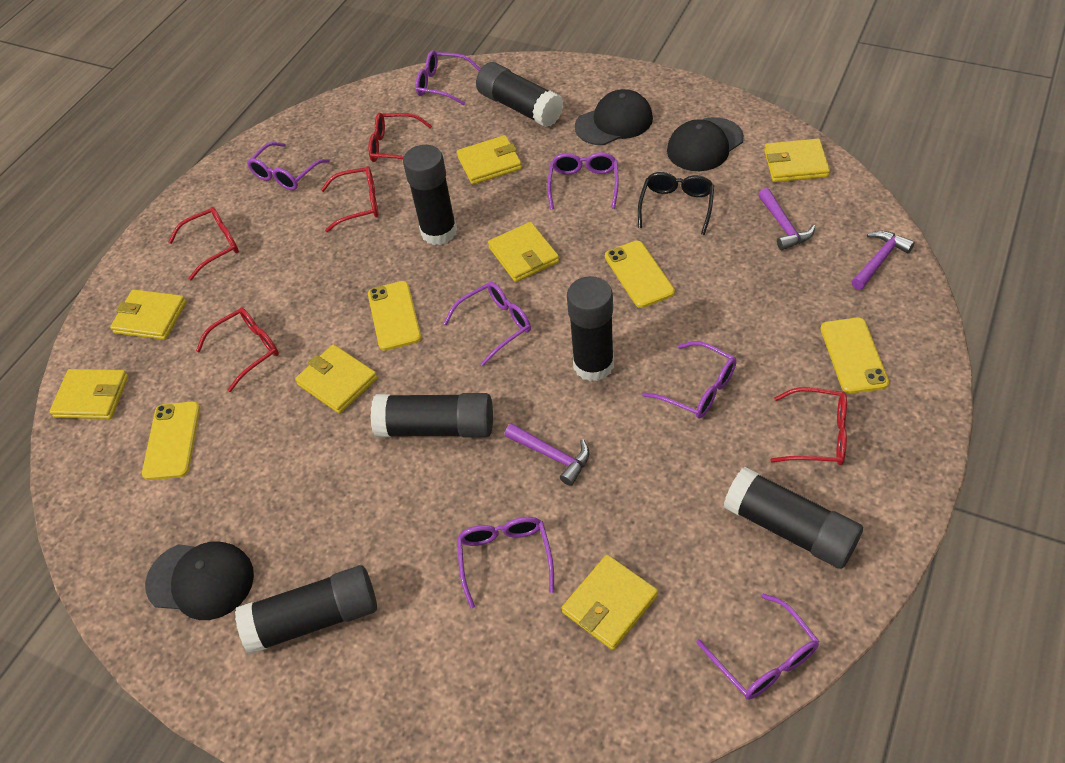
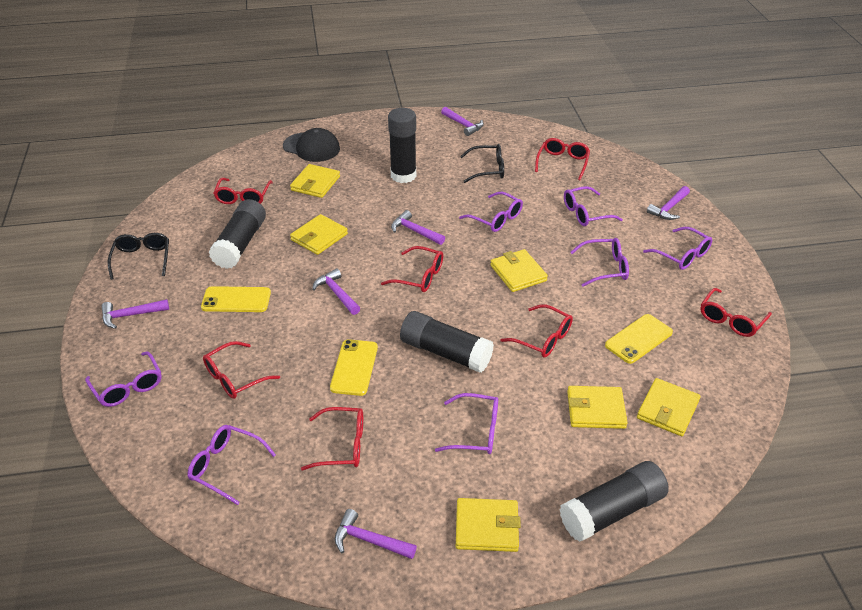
black cap: 3 -> 1
black glasses: 1 -> 2
black glue stick: 6 -> 4
purple hammer: 3 -> 6
red glasses: 5 -> 7
yellow phone: 4 -> 3
yellow wallet: 7 -> 6

